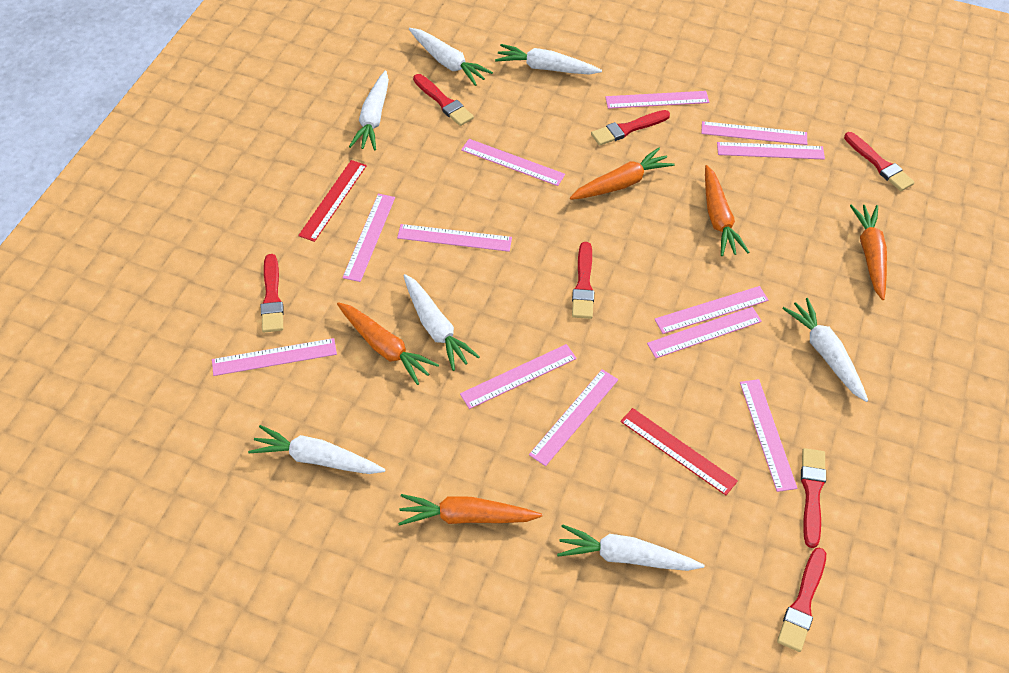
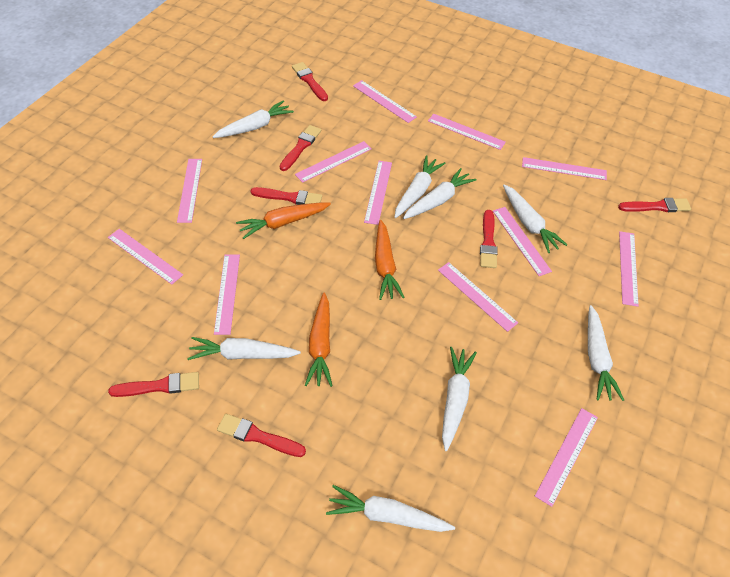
orange carrot: 5 -> 3
red ruler: 2 -> 0
white carrot: 7 -> 8

